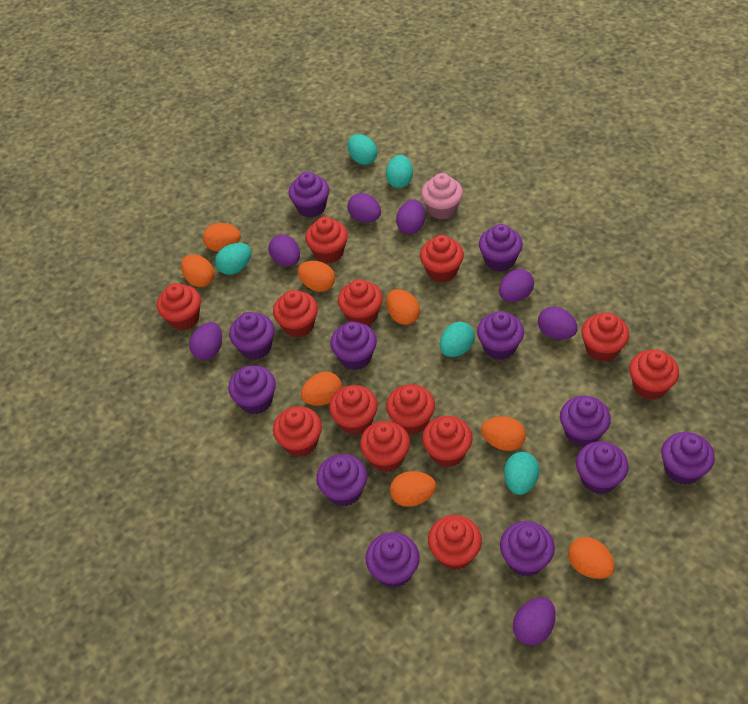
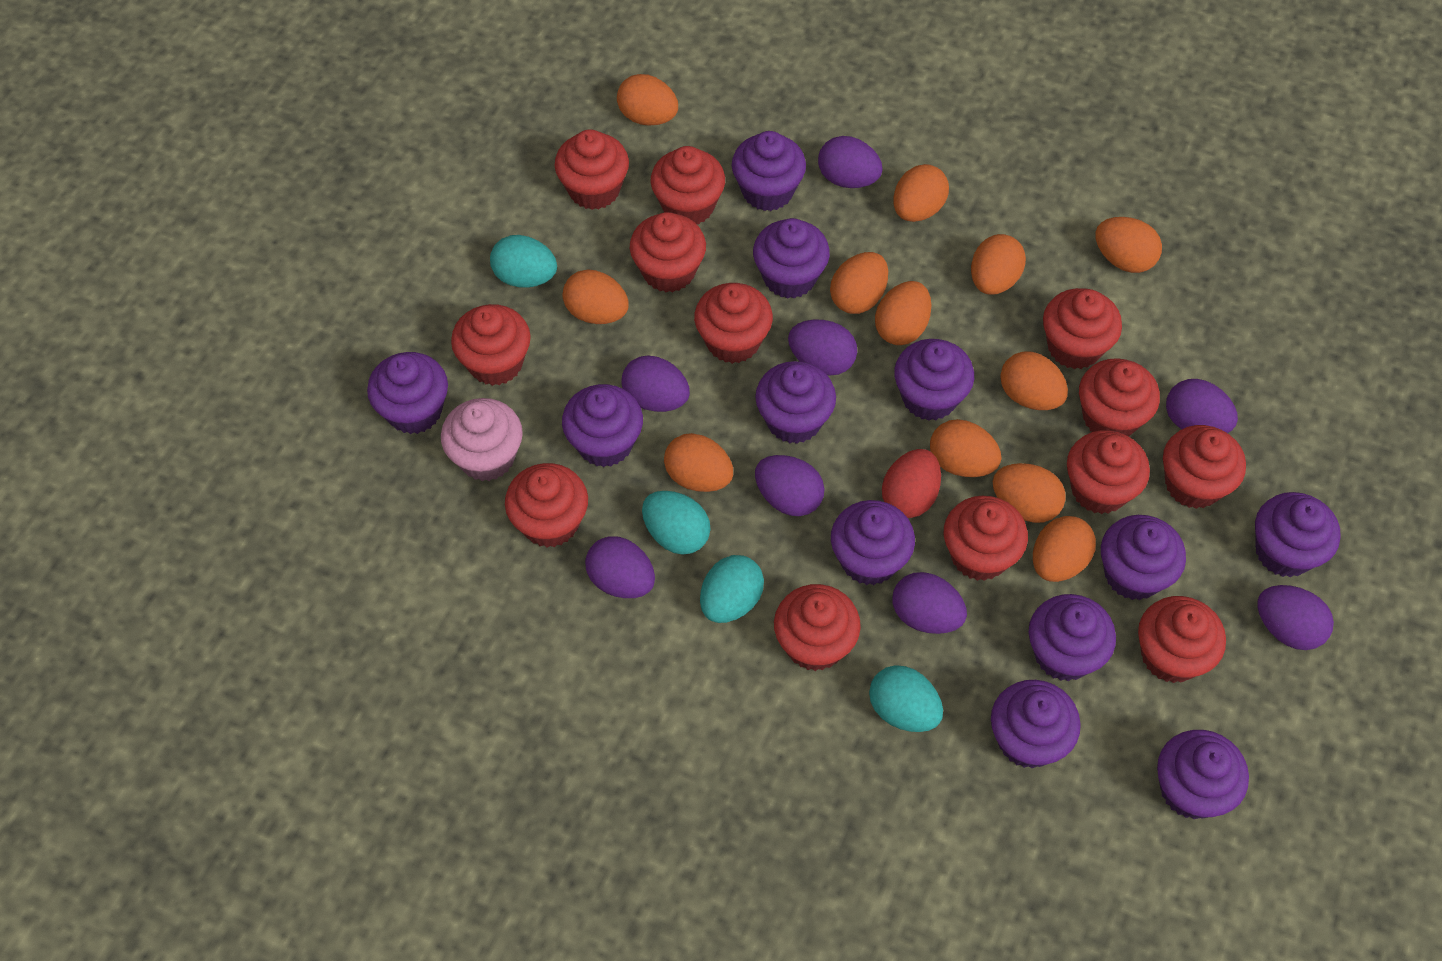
orange egg: 8 -> 12
purple egg: 7 -> 8
red egg: 0 -> 1
turquoise egg: 5 -> 4

